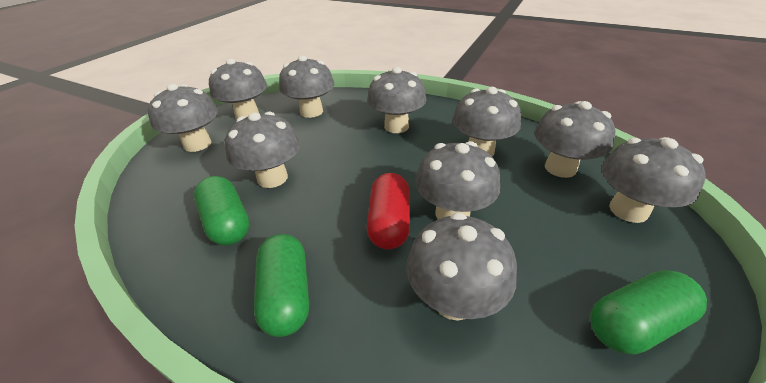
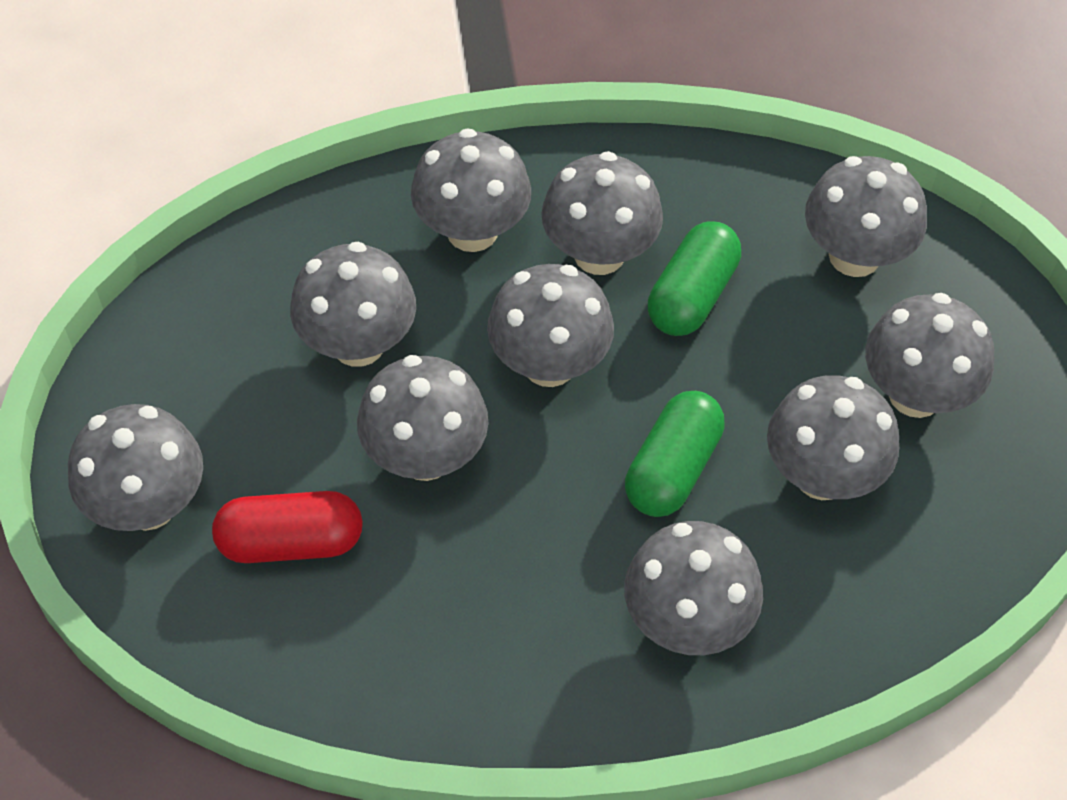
green capsule: 3 -> 2

